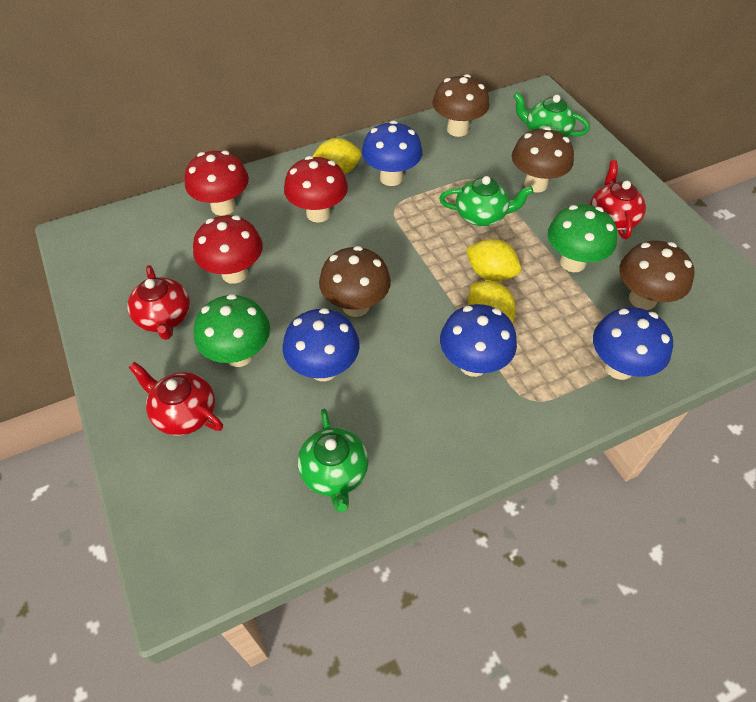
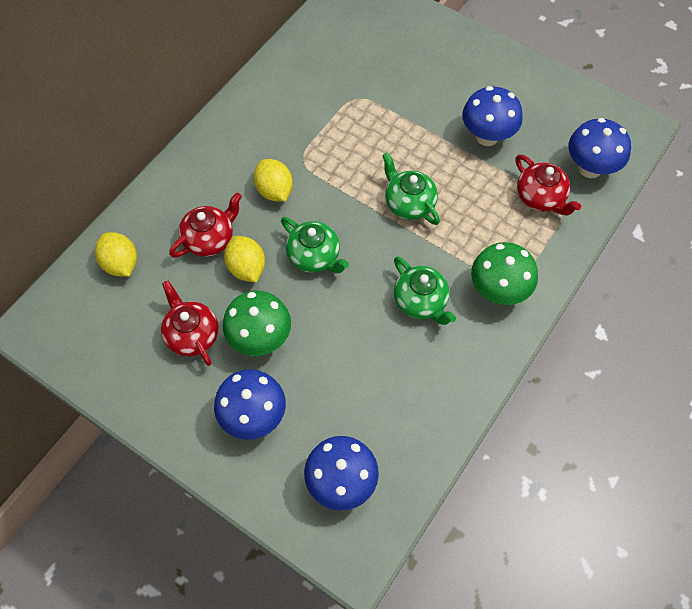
brown mushroom: 4 -> 0
red mushroom: 3 -> 0

